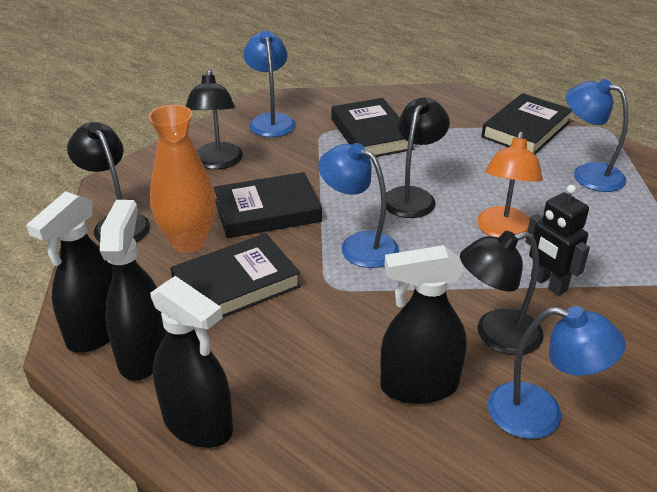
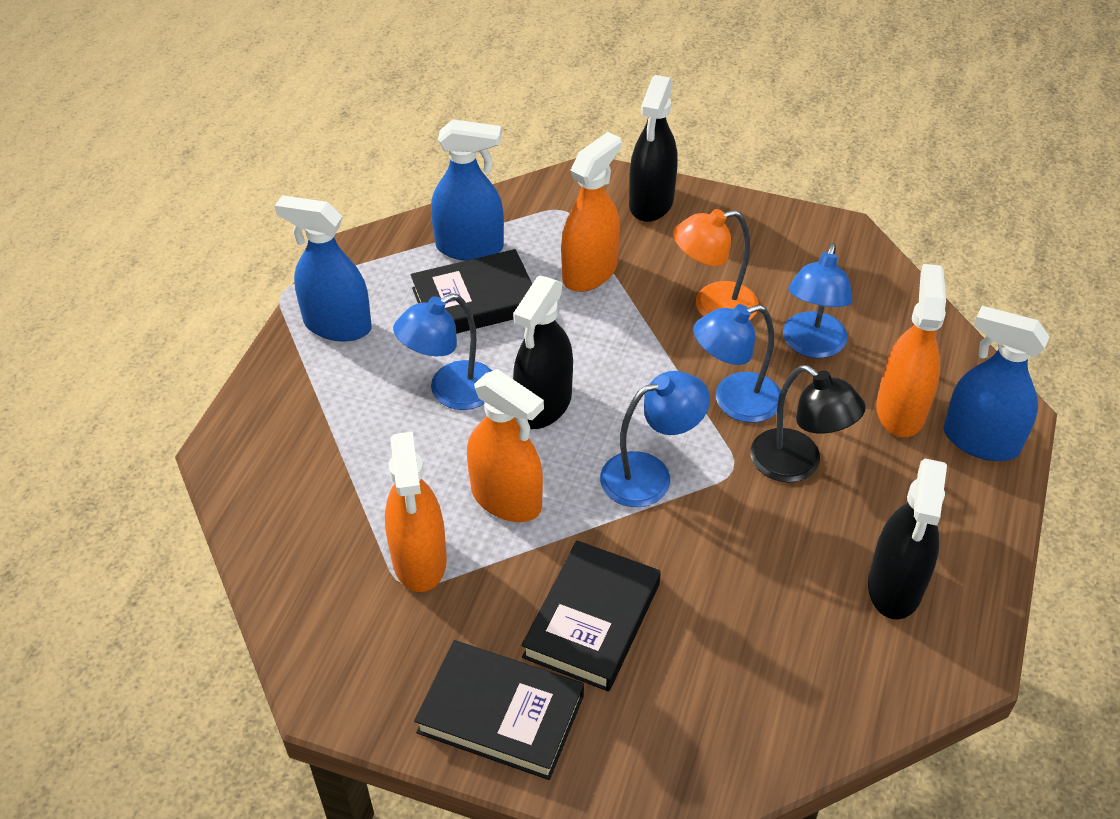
black book: 4 -> 3
black lamp: 4 -> 1
black robot: 1 -> 0
black spray bottle: 4 -> 3
blue spray bottle: 0 -> 3
orange spray bottle: 0 -> 4
orange vase: 1 -> 0

